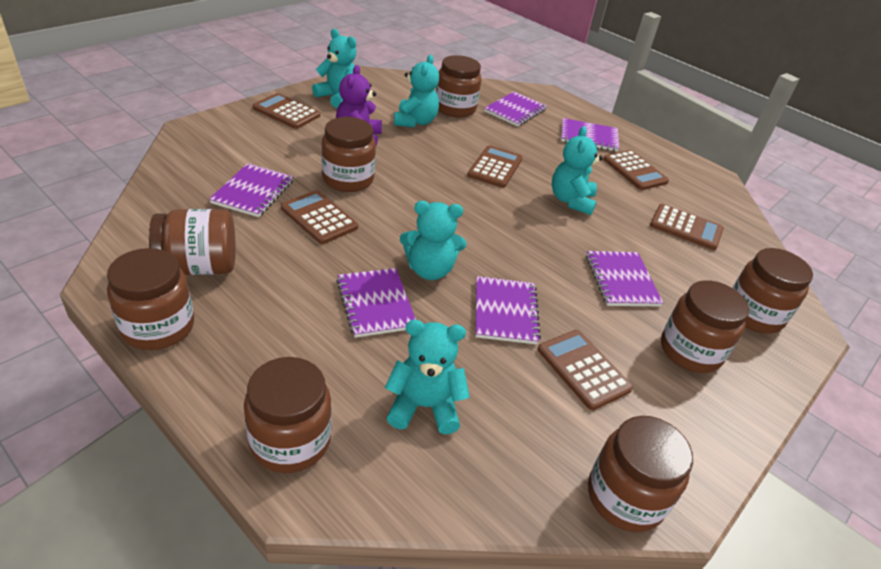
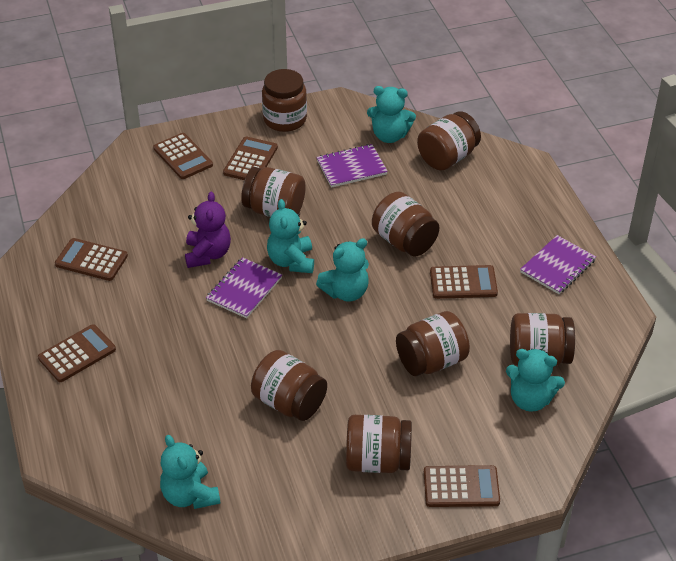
purple notebook: 6 -> 3

